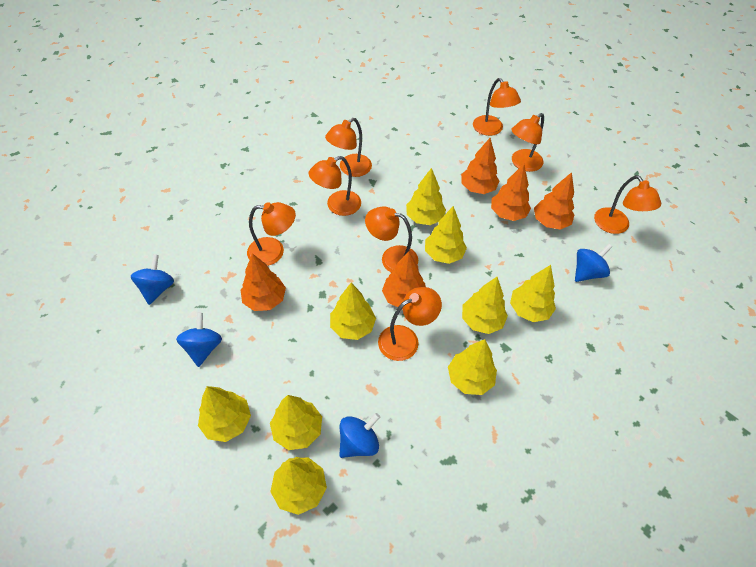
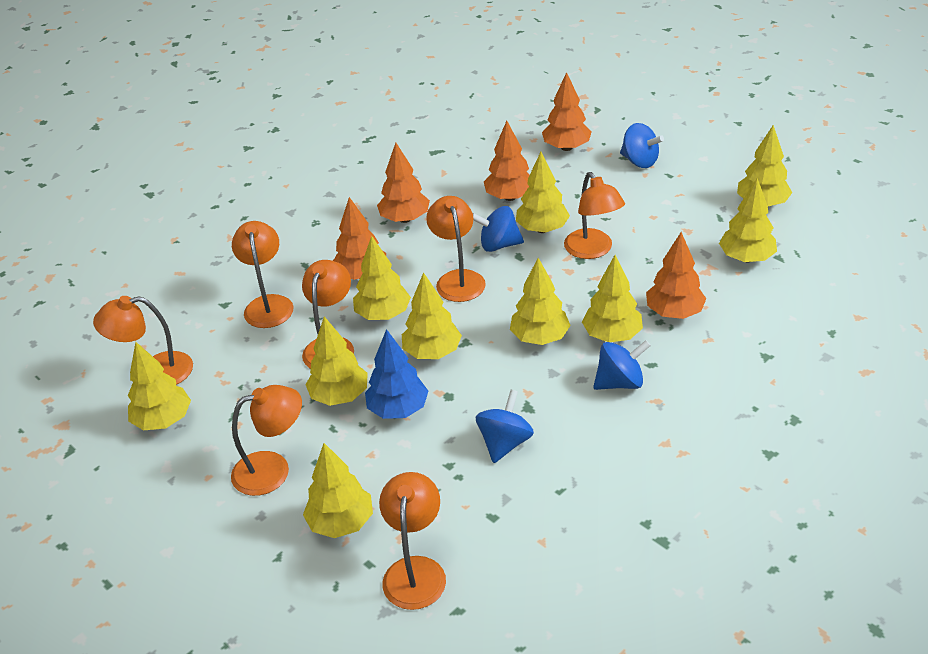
blue tree: 0 -> 1
orange lamp: 8 -> 7
yellow tree: 9 -> 10

